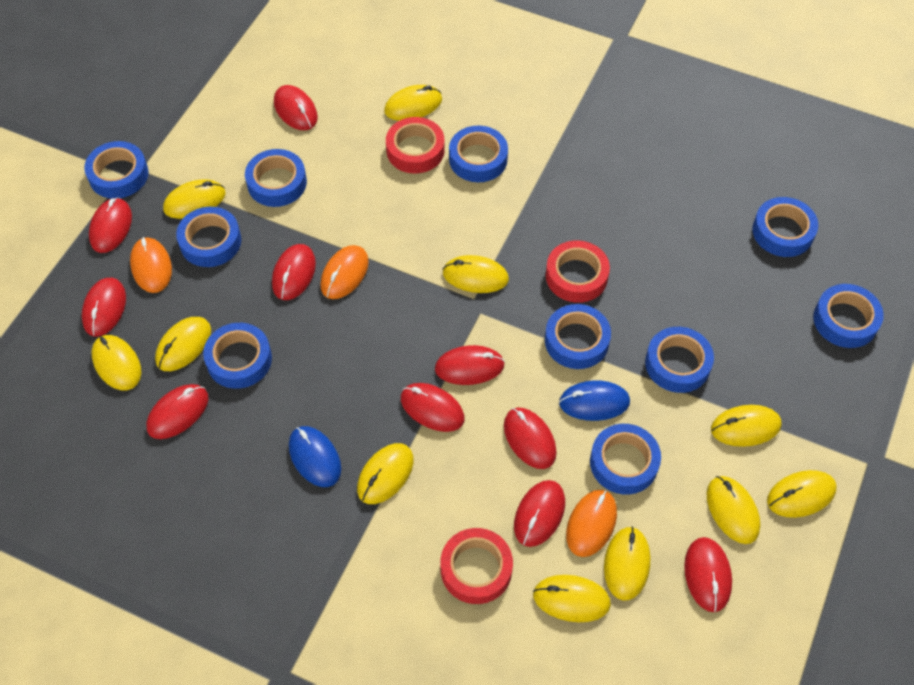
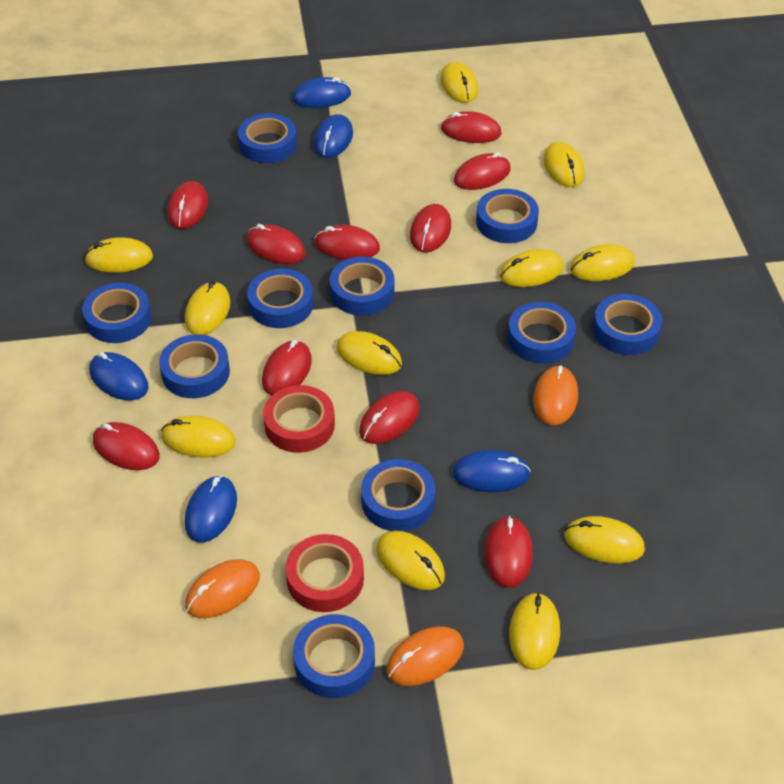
blue mouse: 2 -> 5
red tape: 3 -> 2

